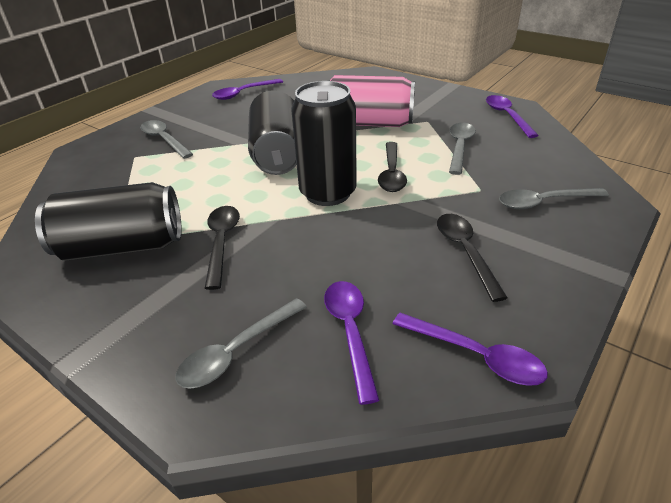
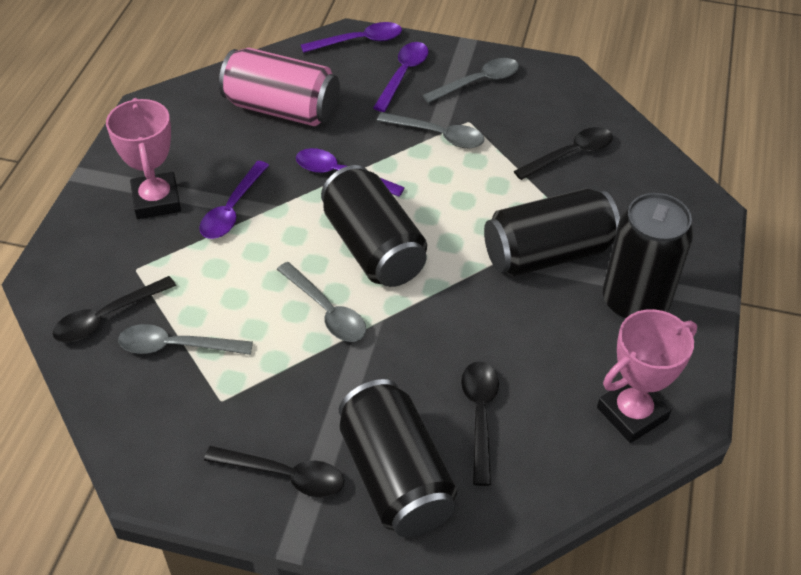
black can: 3 -> 4
black spoon: 3 -> 4
pink trophy: 0 -> 2

